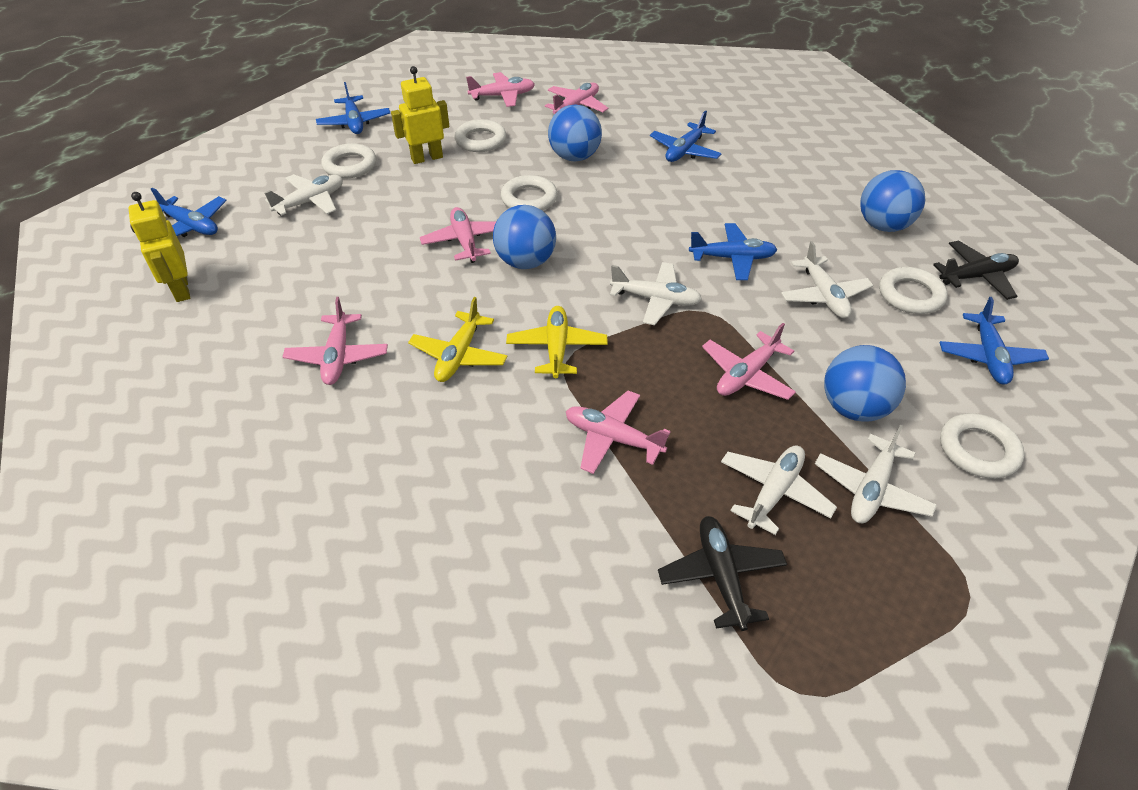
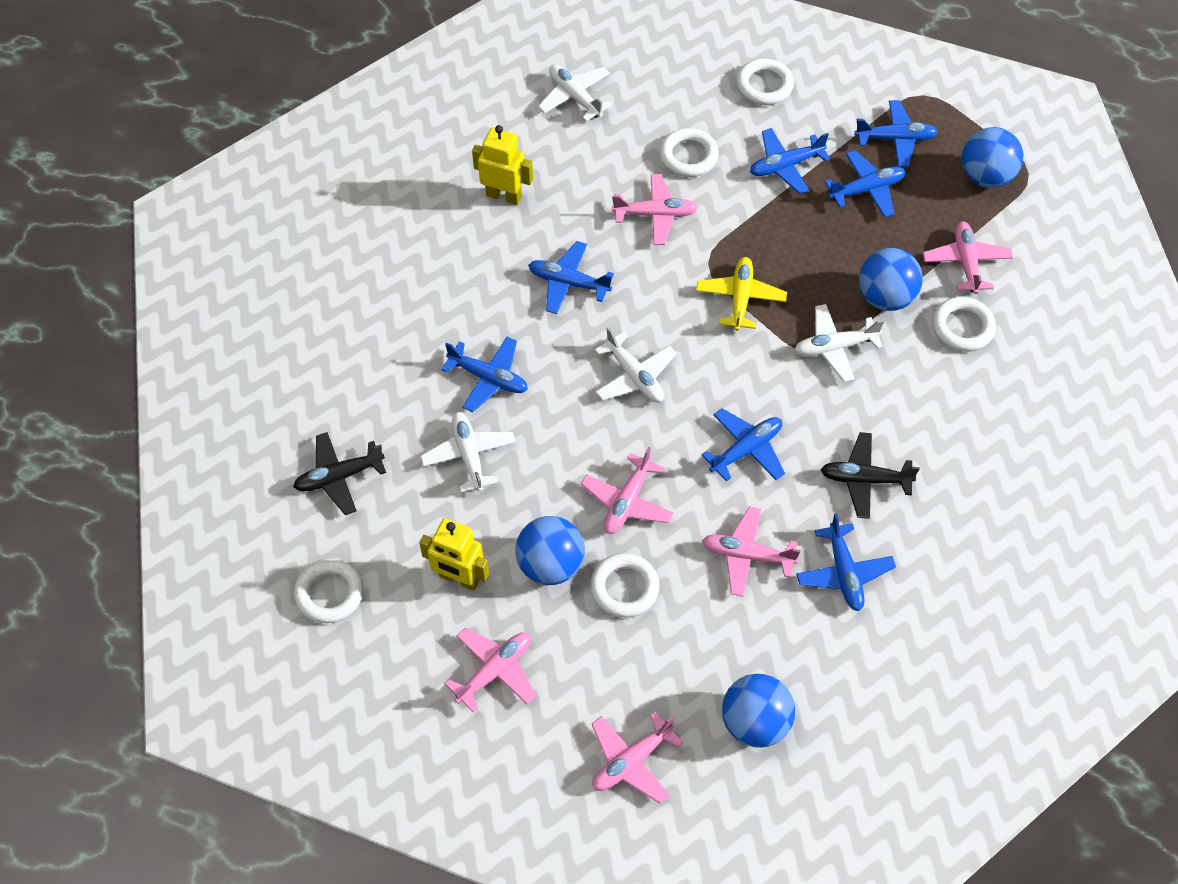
blue plane: 5 -> 7
white plane: 5 -> 4
yellow plane: 2 -> 1

